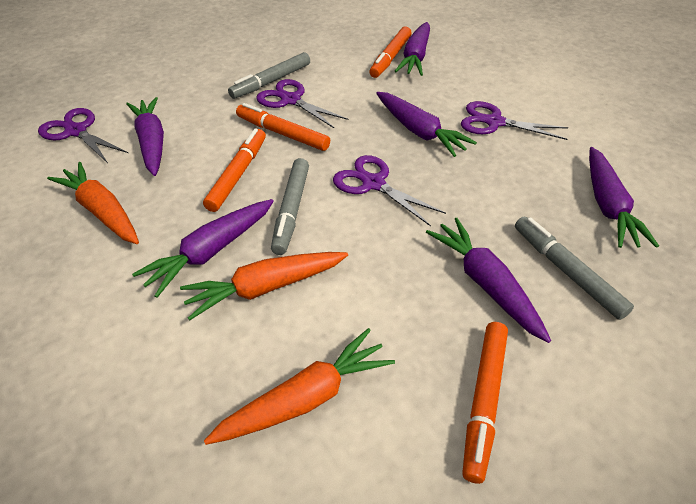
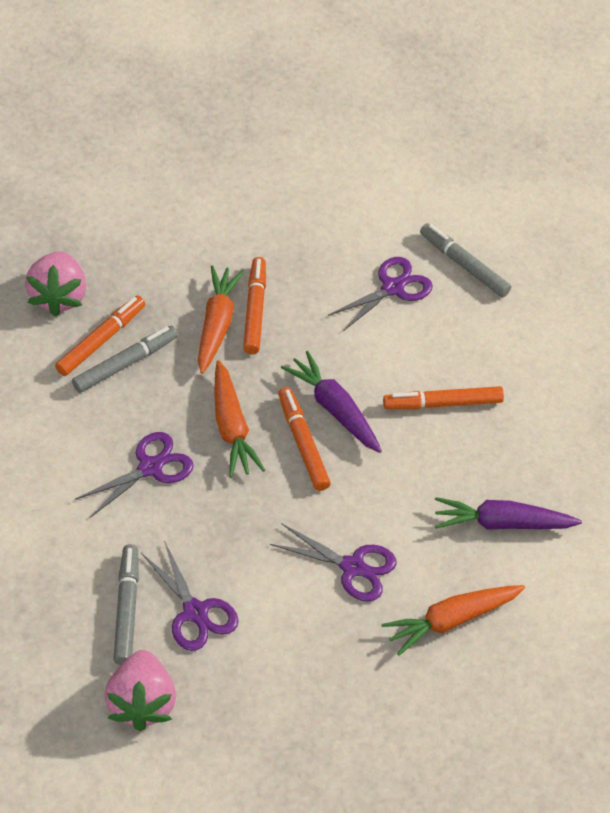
pink strawberry: 0 -> 2
purple carrot: 6 -> 2

